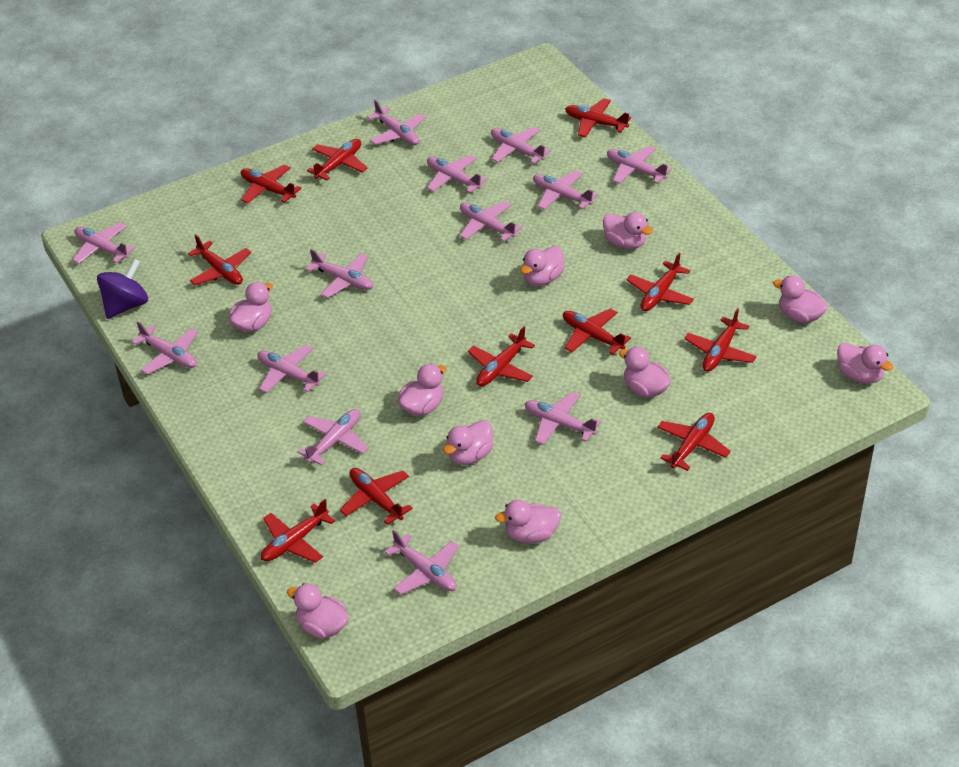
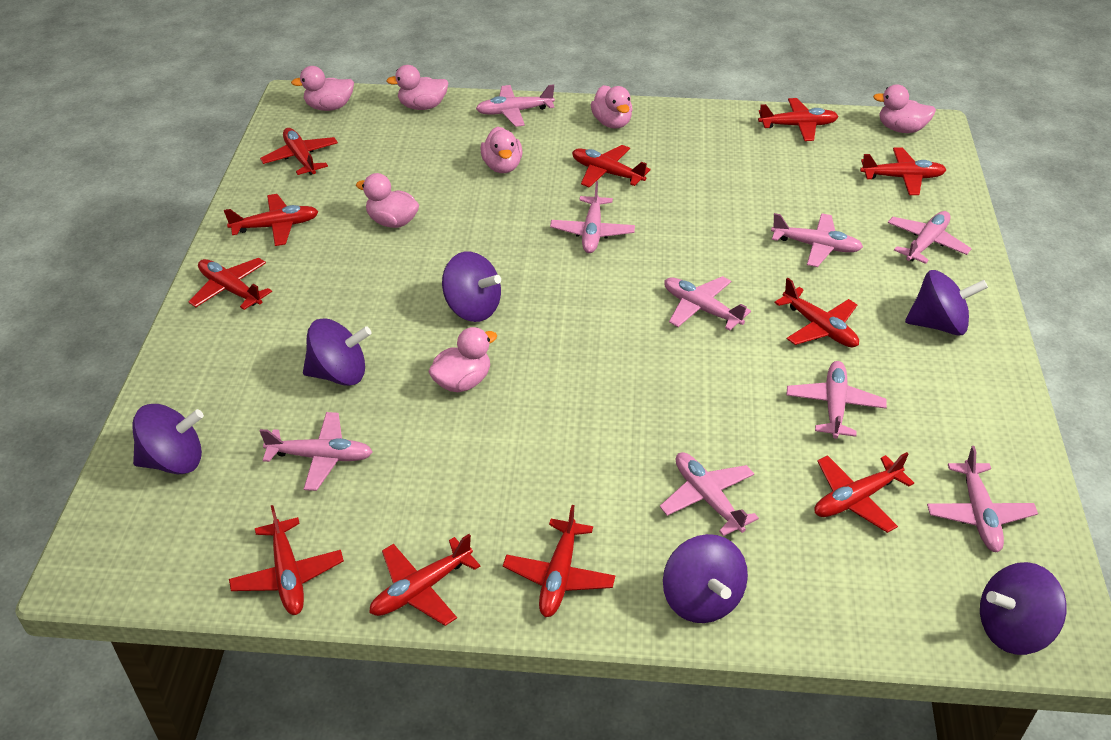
pink duck: 10 -> 7
pink plane: 13 -> 9
purple spinning top: 1 -> 6

